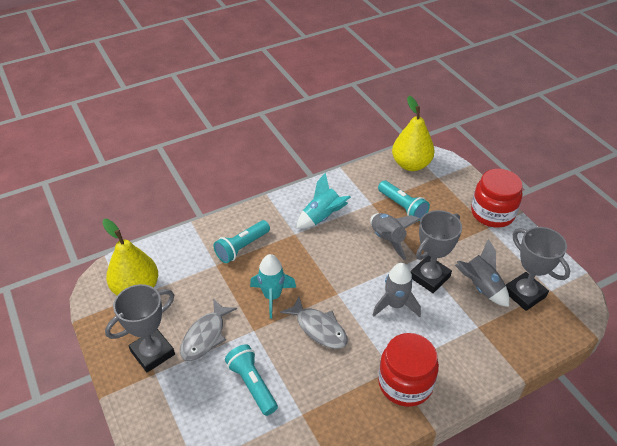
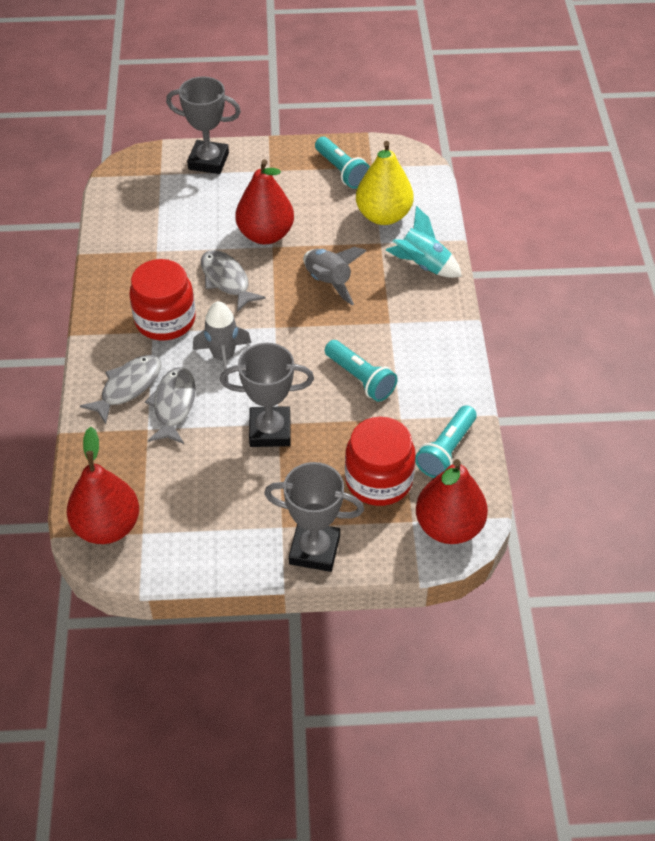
grey fish: 2 -> 3
grey rocket: 3 -> 2
red pear: 0 -> 3
turquoise rocket: 2 -> 1
yellow pear: 2 -> 1

